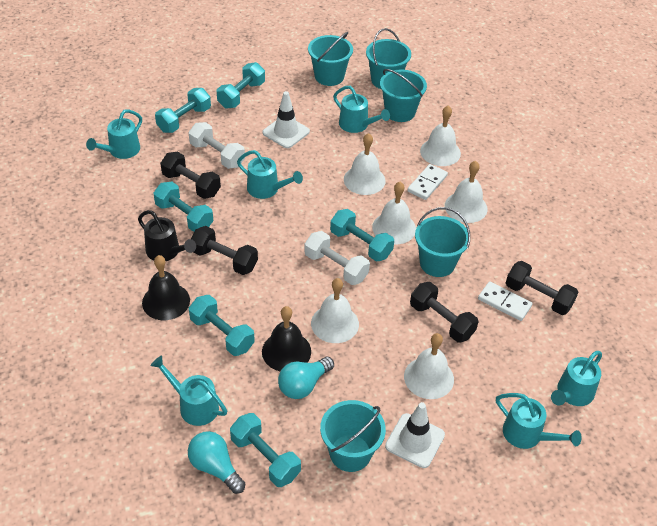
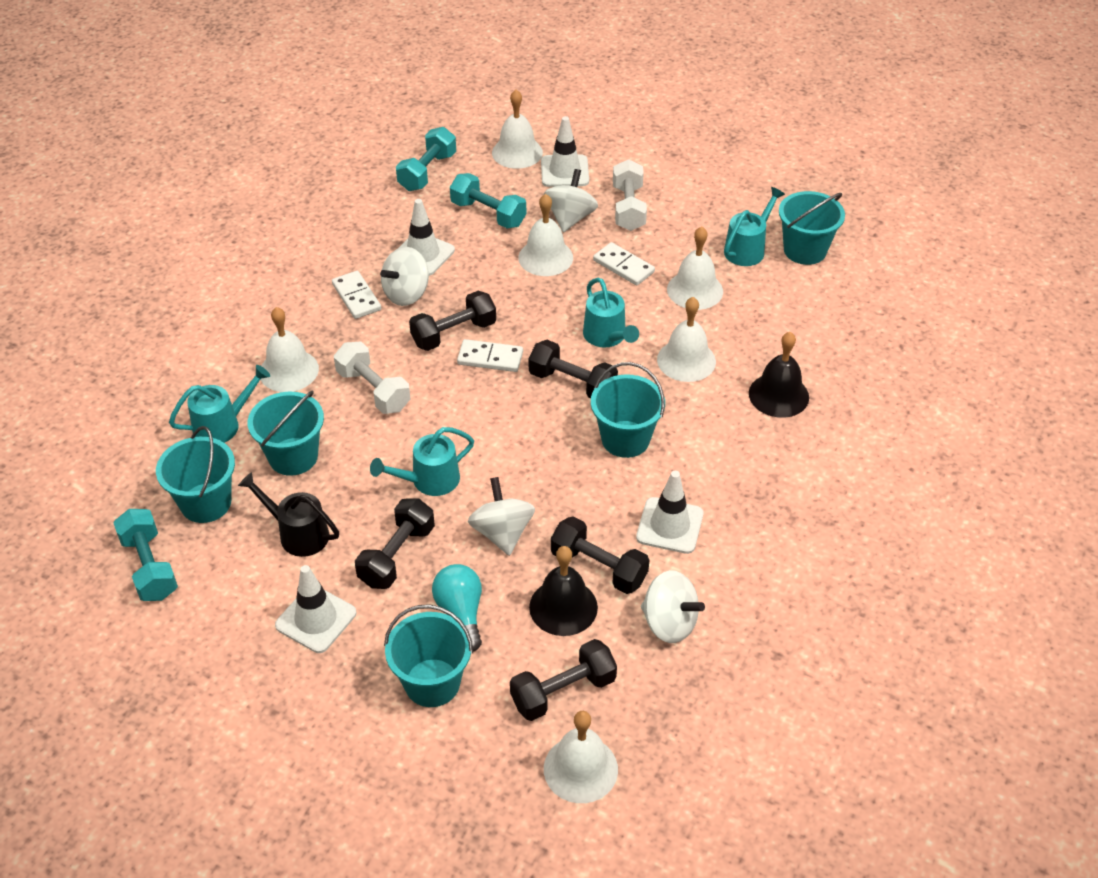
black dumbbell: 4 -> 5
turquoise dumbbell: 6 -> 3
turquoise light bulb: 2 -> 1
turquoise watering can: 6 -> 4
white domino: 2 -> 3
white spinning top: 0 -> 4
white traffic cone: 2 -> 4

